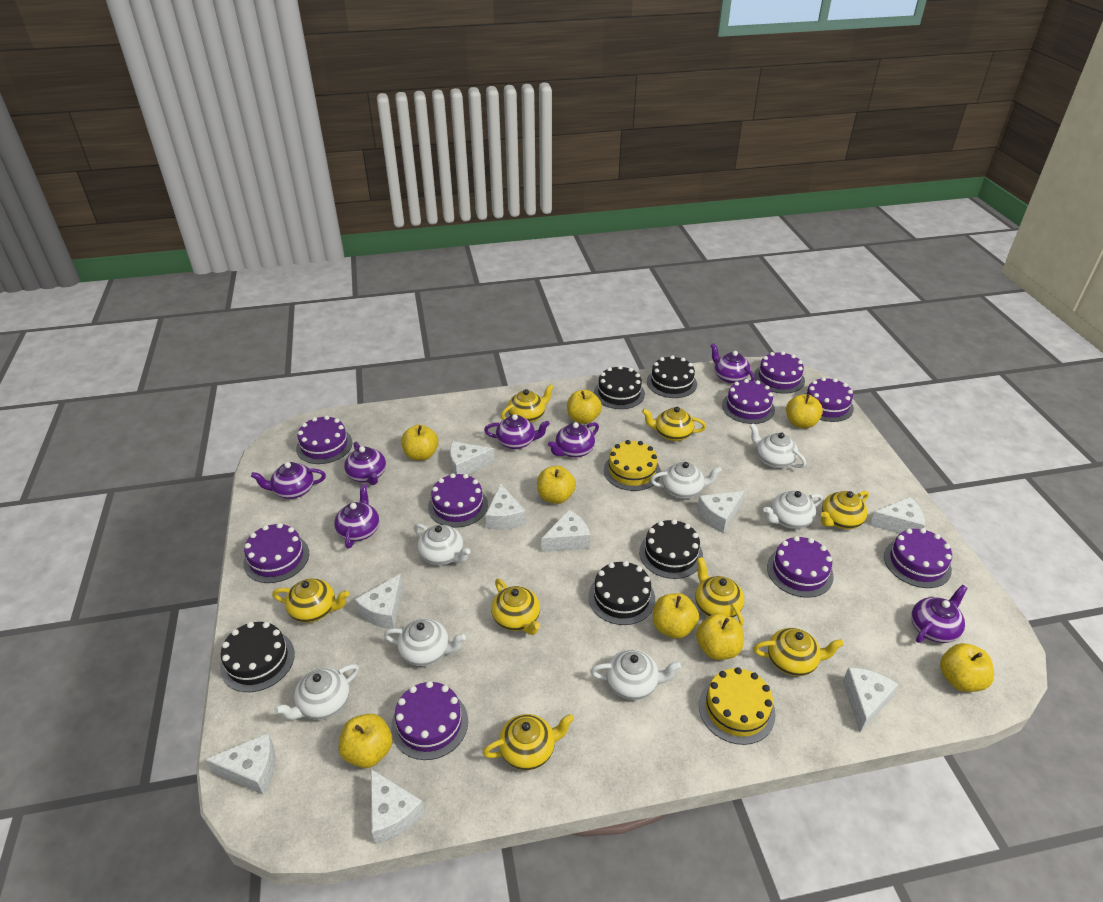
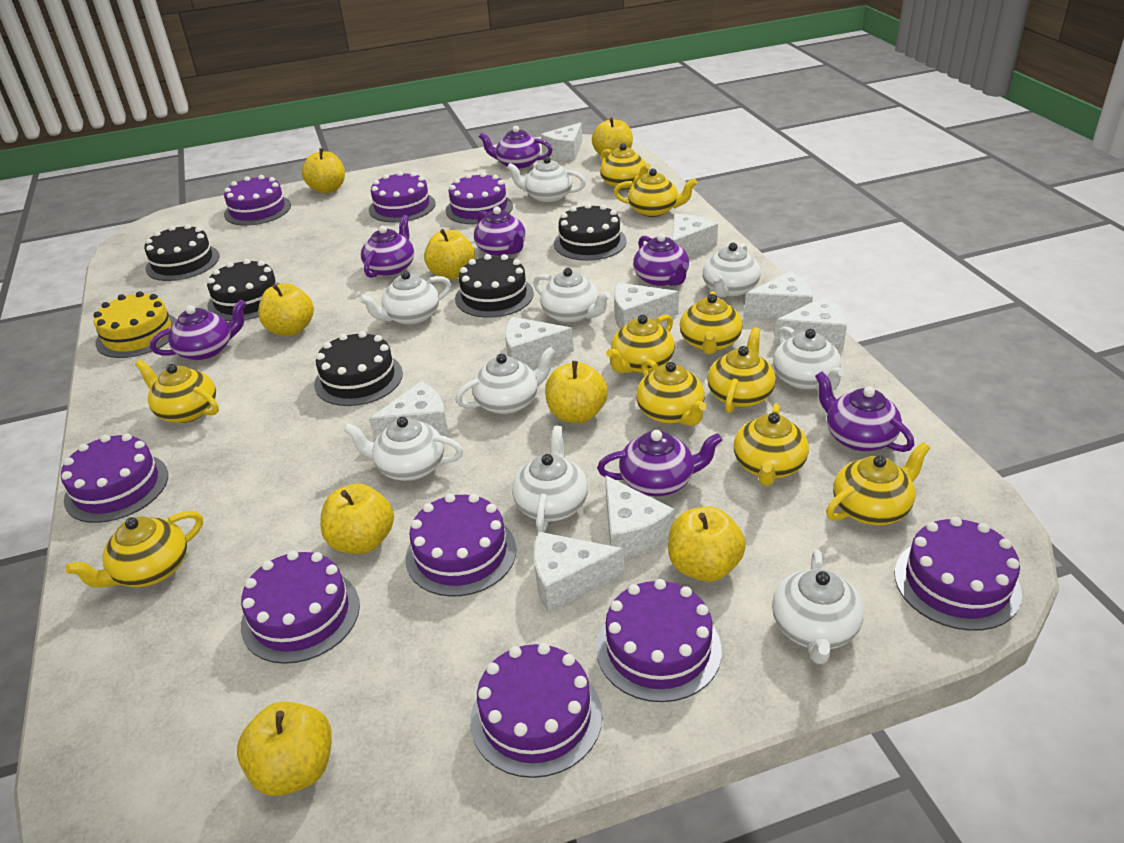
white teapot: 7 -> 9
yellow cake: 2 -> 1
yellow teapot: 8 -> 10

